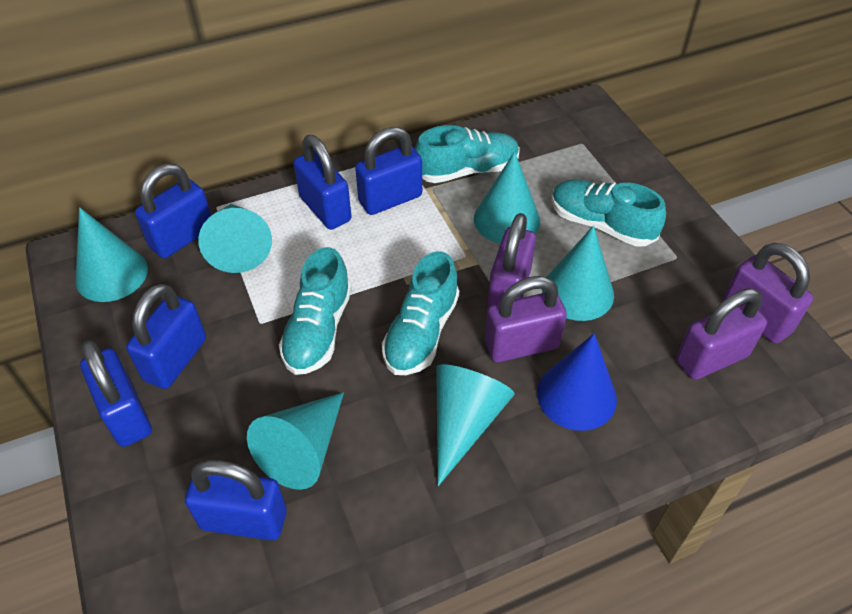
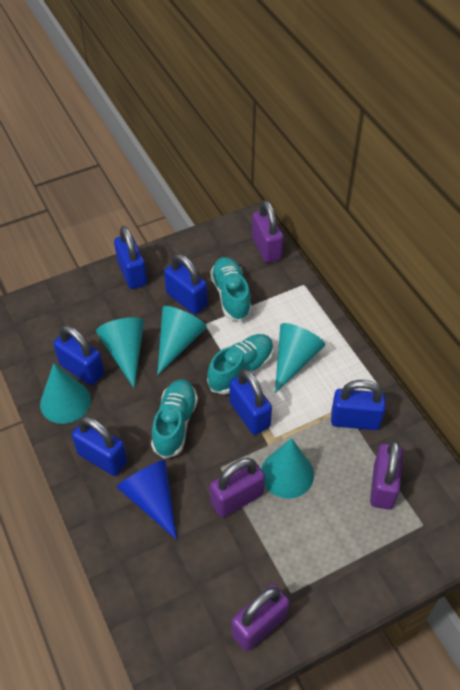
turquoise cone: 6 -> 5
turquoise shoe: 4 -> 3

